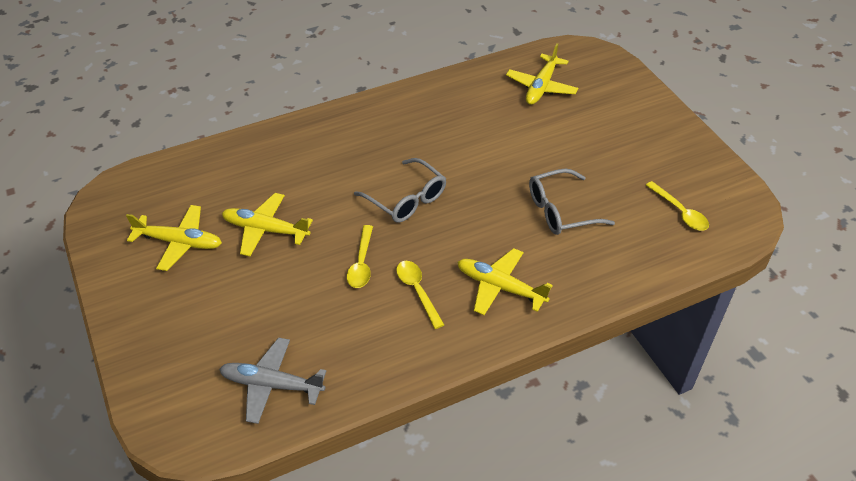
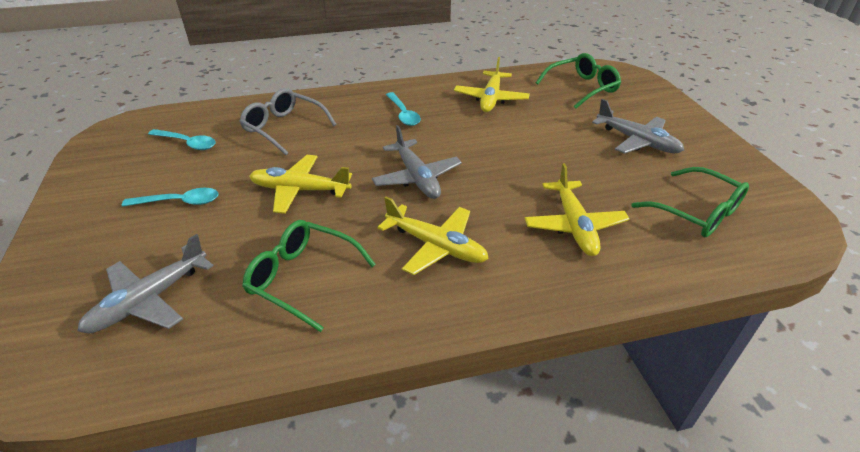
green glasses: 0 -> 3
grey glasses: 2 -> 1
grey plane: 1 -> 3
turquoise spoon: 0 -> 3
yellow spoon: 3 -> 0

